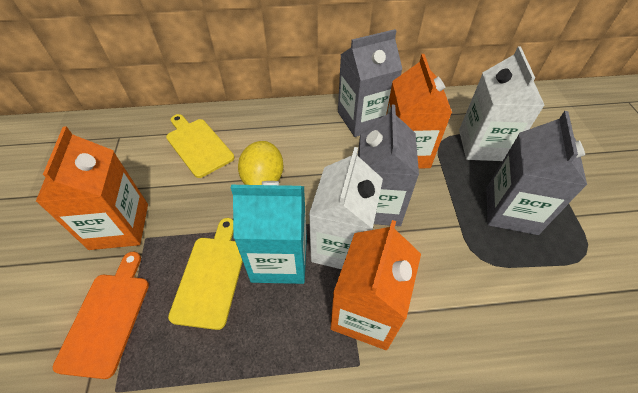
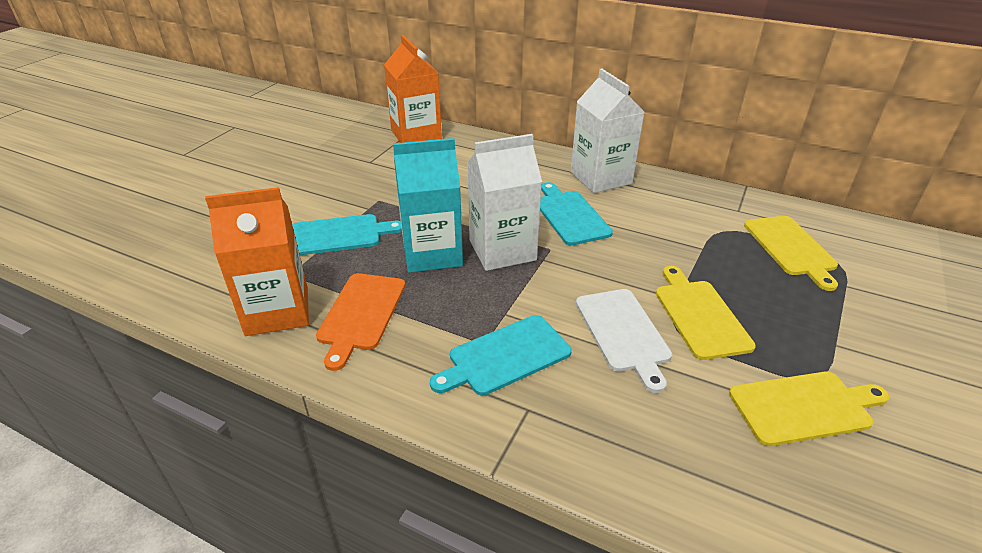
grey carton: 3 -> 0
orange carton: 3 -> 2
turquoise cutting board: 0 -> 3
white cutting board: 0 -> 1
yellow cutting board: 2 -> 3
yellow lemon: 1 -> 0

